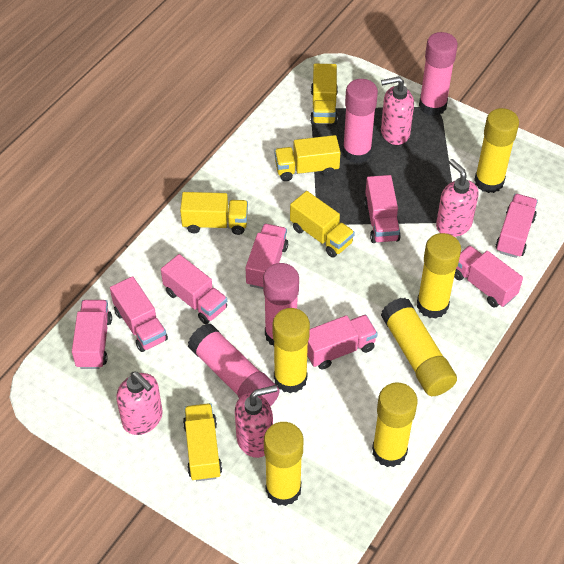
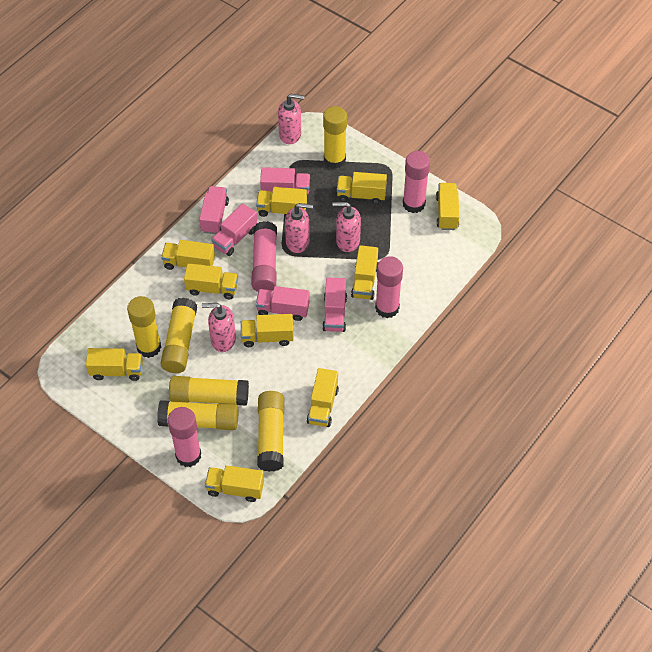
pink truck: 8 -> 5
yellow truck: 5 -> 10

